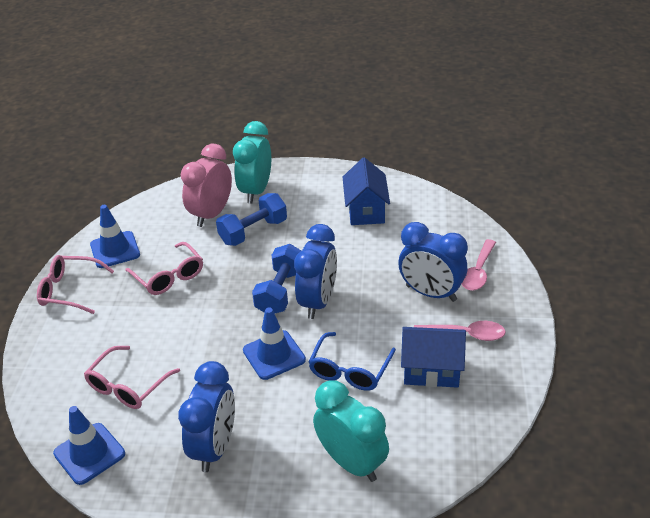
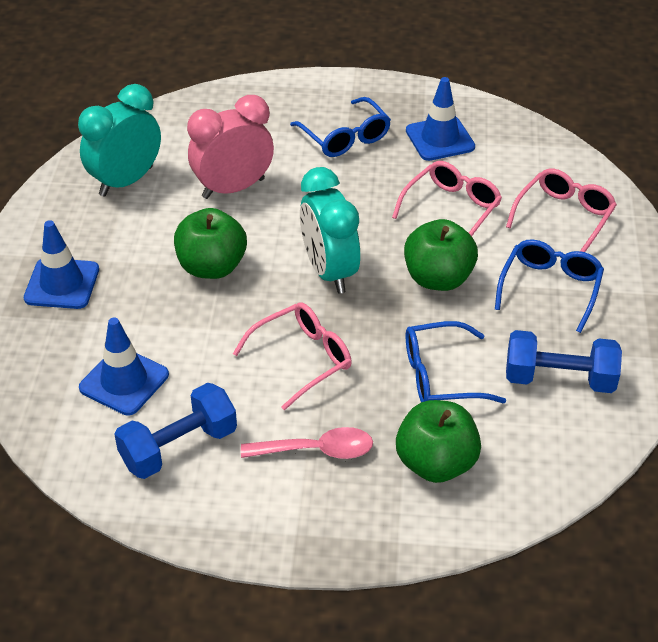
blue clock: 3 -> 0
blue glasses: 1 -> 3
blue house: 2 -> 0
green apple: 0 -> 3
pink spoon: 2 -> 1

